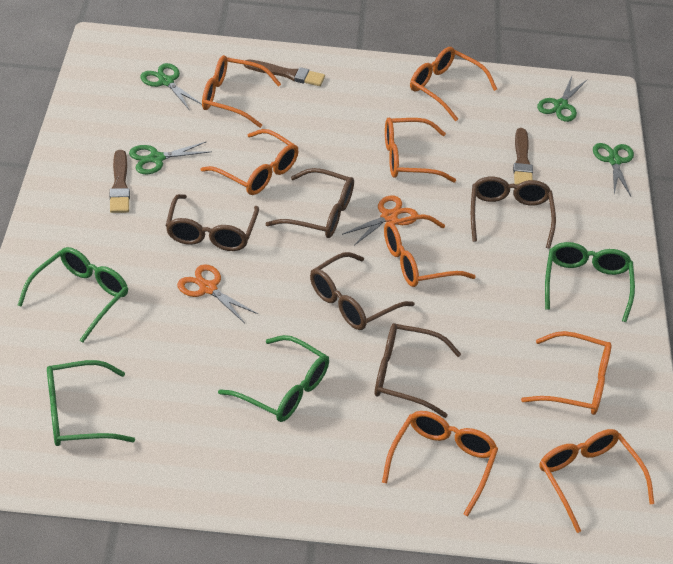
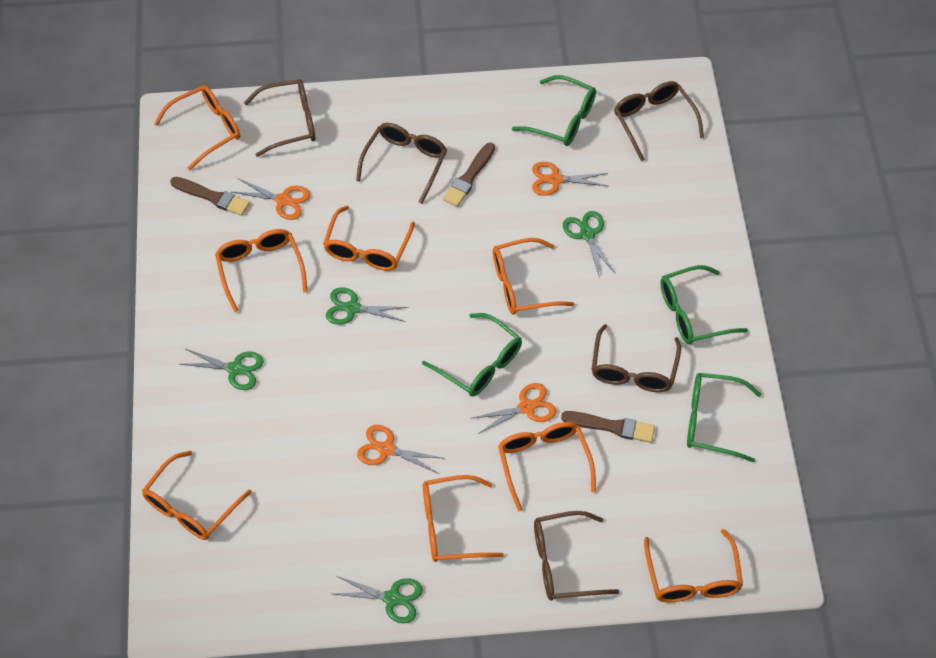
orange scissors: 2 -> 4

